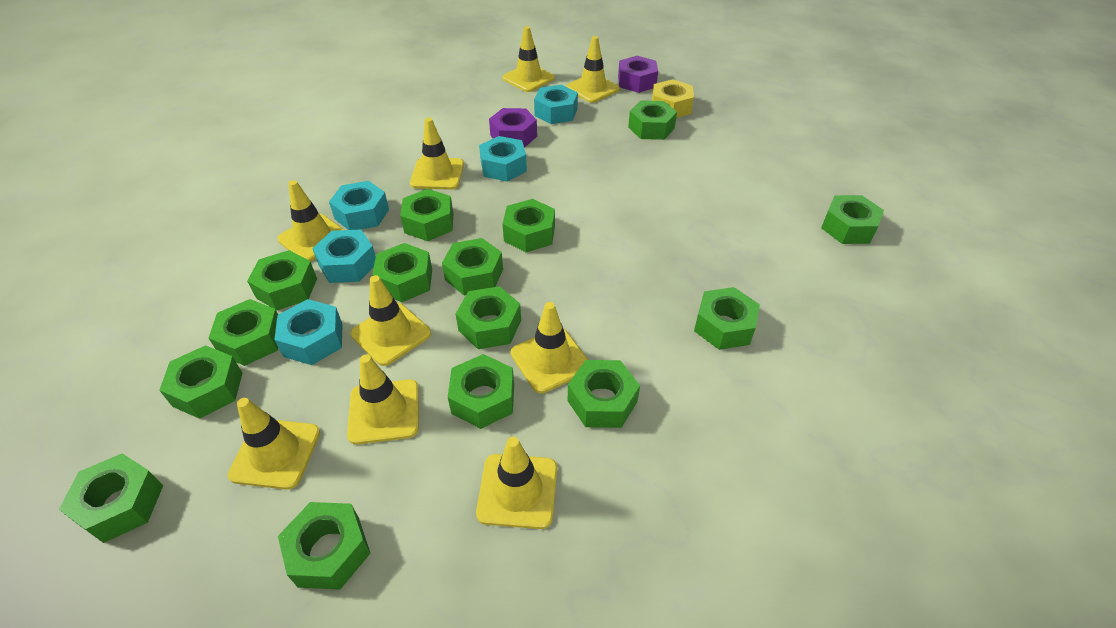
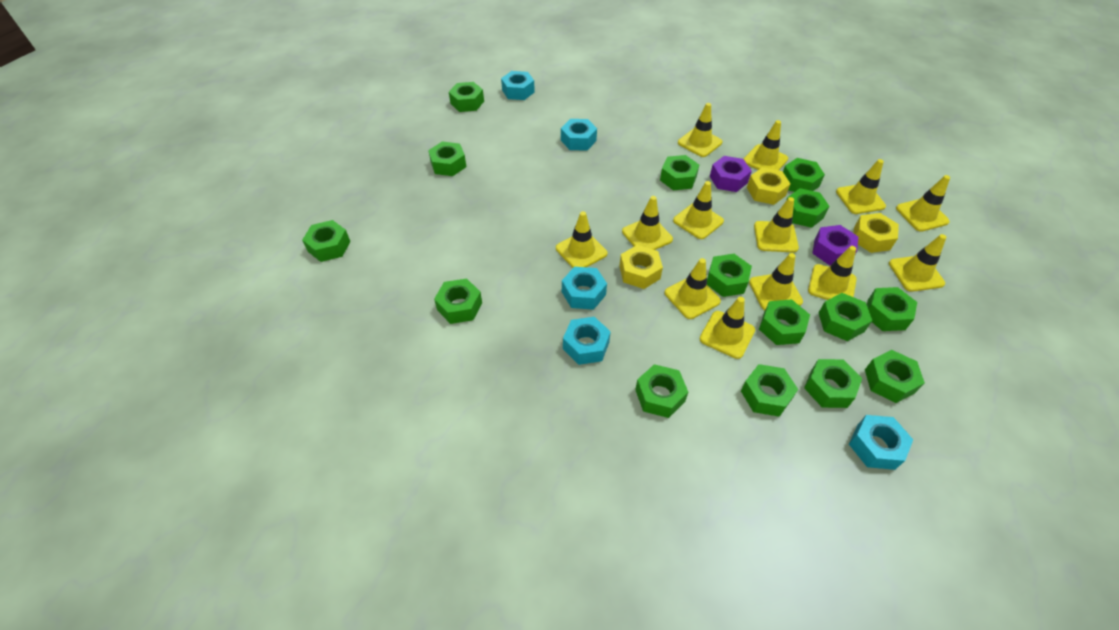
yellow nut: 1 -> 3
yellow traffic cone: 9 -> 13

